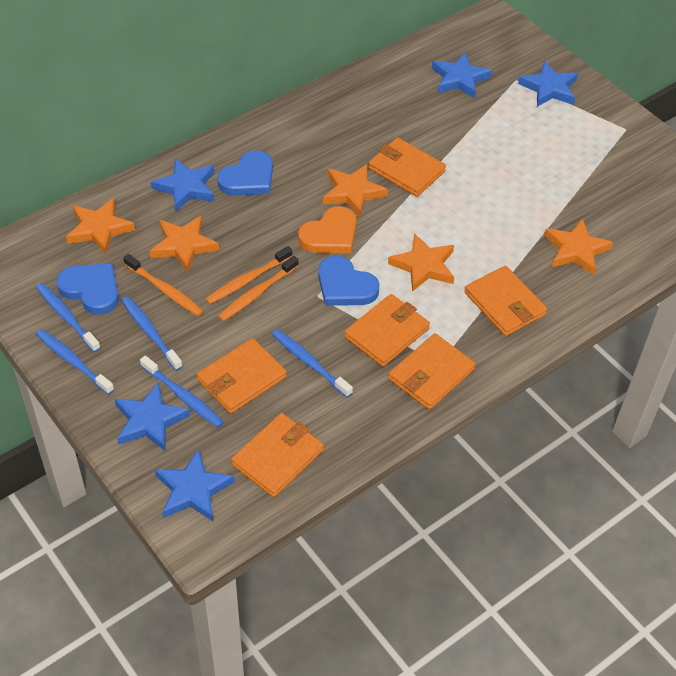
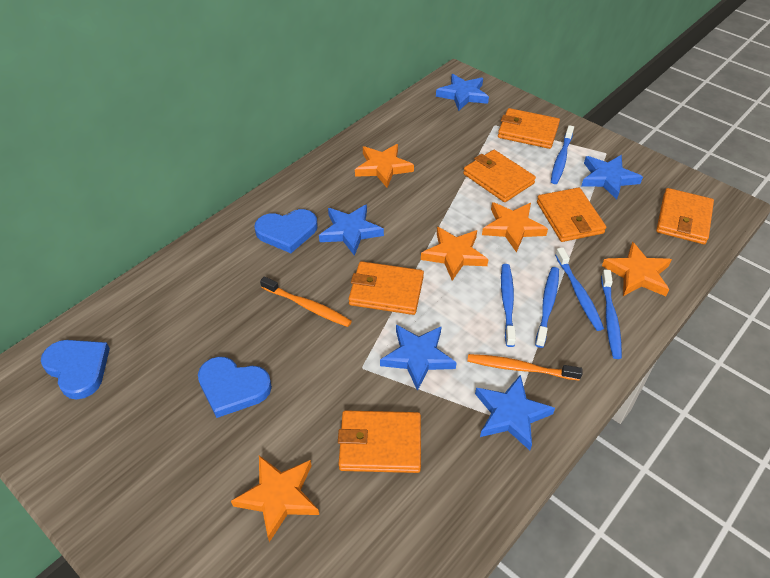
orange heart: 1 -> 0
orange toothbrush: 3 -> 2

